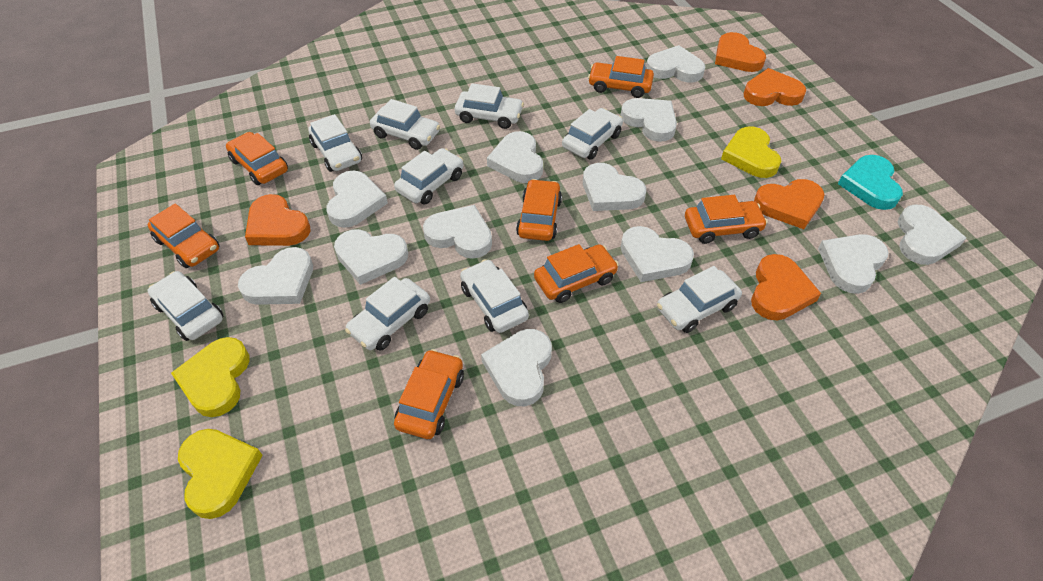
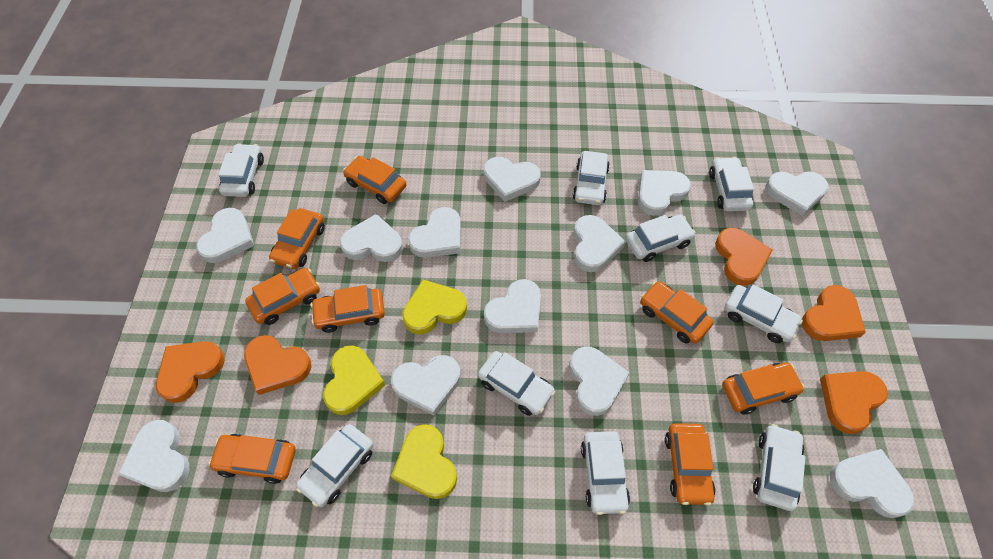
orange car: 7 -> 8
turquoise heart: 1 -> 0

